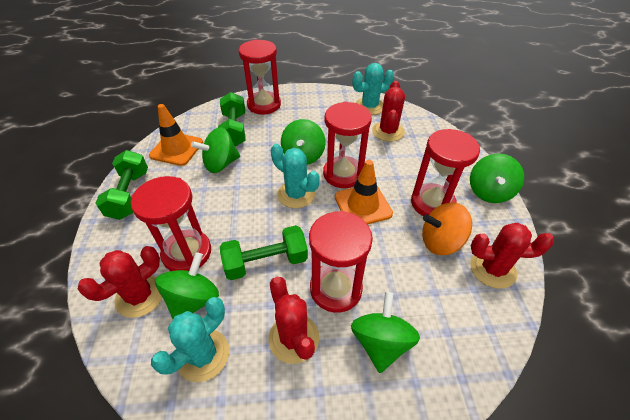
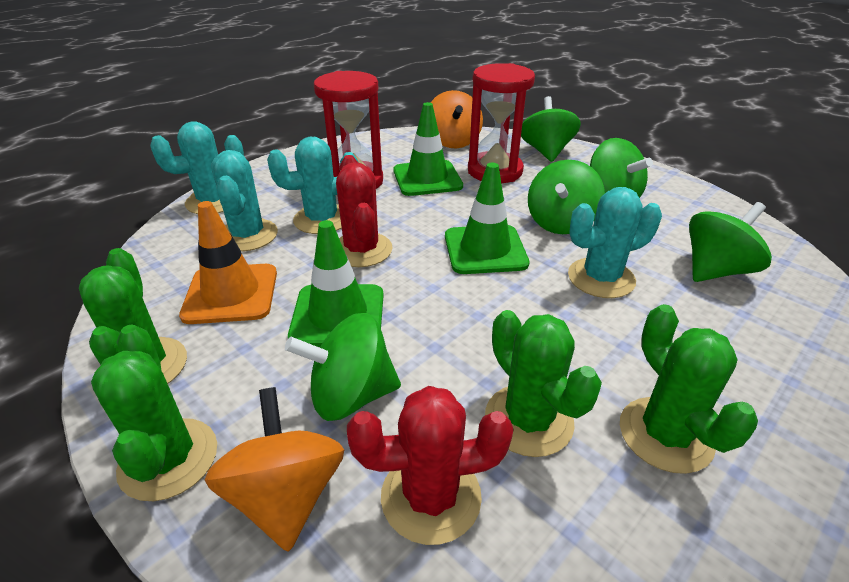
green cactus: 0 -> 4
green dumbbell: 3 -> 0
green traffic cone: 0 -> 3
orange spinning top: 1 -> 2
orange traffic cone: 2 -> 1
red cactus: 4 -> 2
red hourglass: 5 -> 2
turquoise cactus: 3 -> 4

